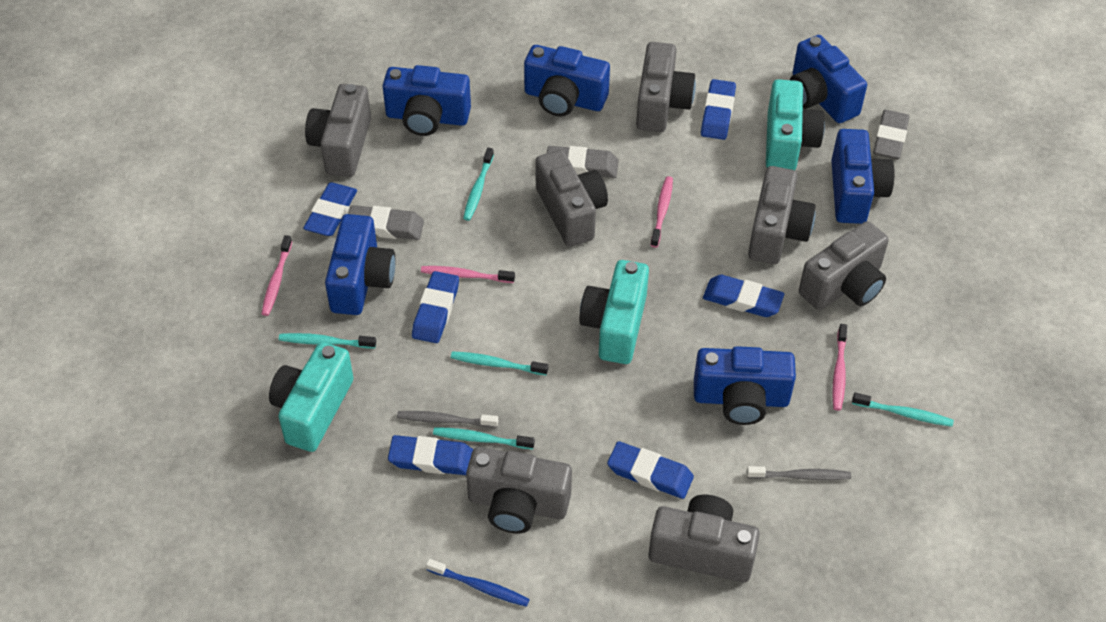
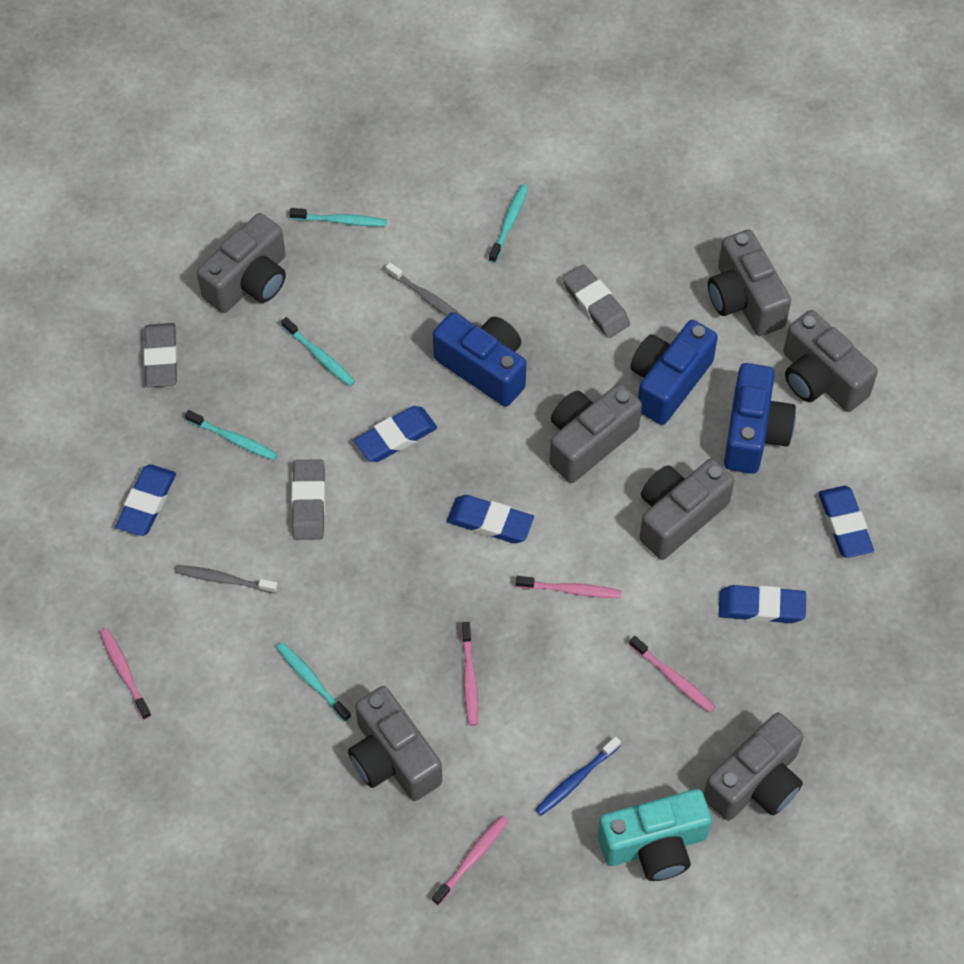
blue camera: 6 -> 3
blue eraser: 6 -> 5
pink toothbrush: 4 -> 5
turquoise camera: 3 -> 1

